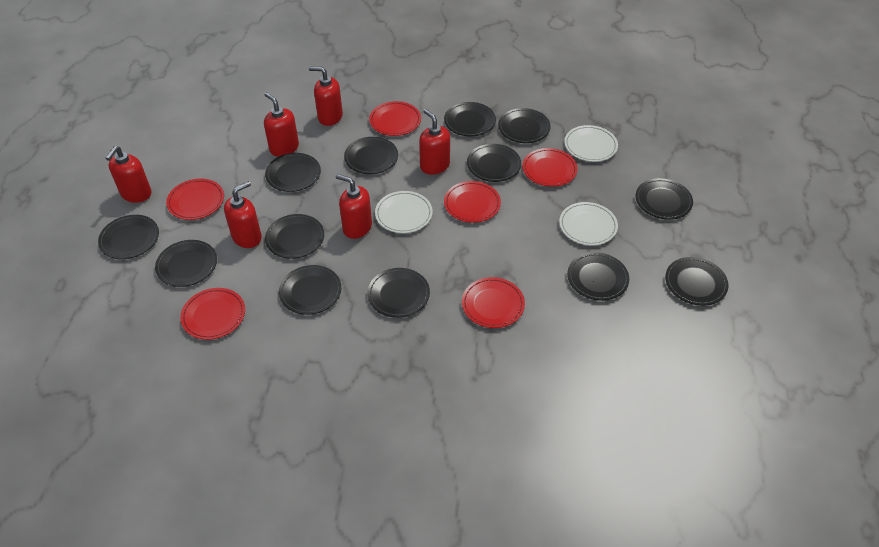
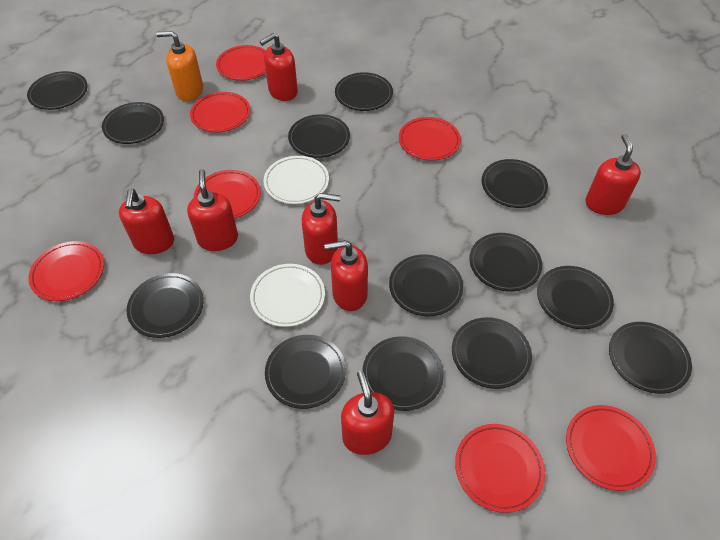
orange soap dispenser: 0 -> 1
red plate: 6 -> 7
red soap dispenser: 6 -> 7
white plate: 3 -> 2

